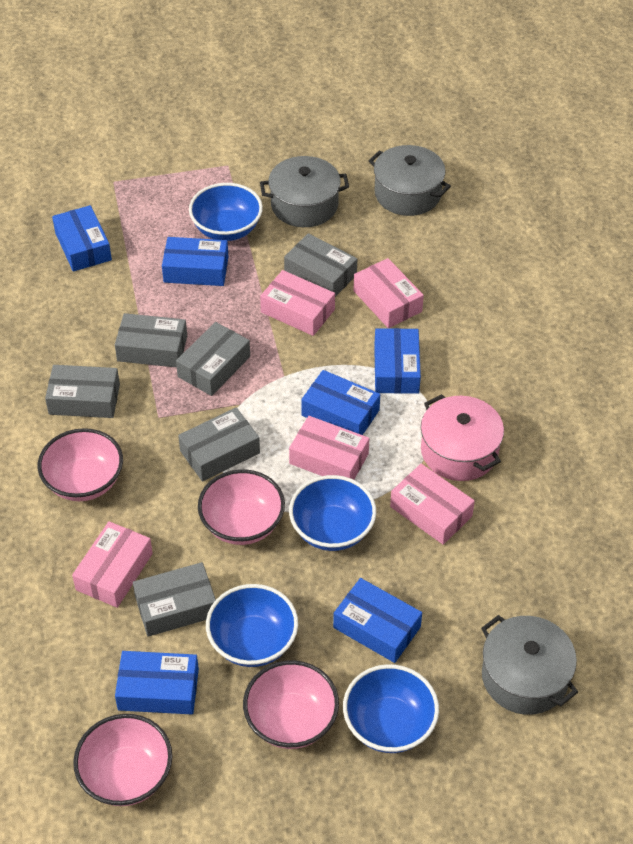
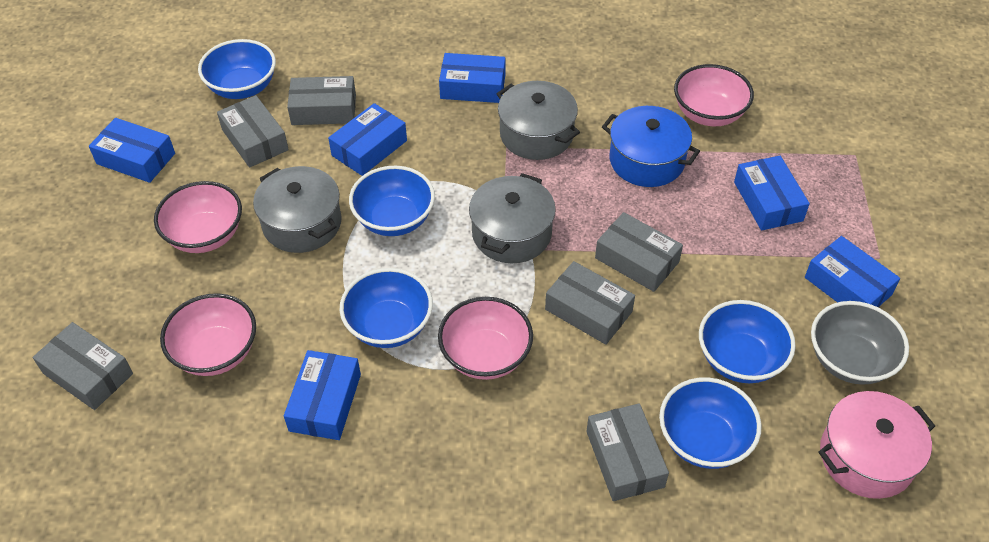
blue bowl: 4 -> 5
blue pot: 0 -> 1
grey bowl: 0 -> 1
pink box: 5 -> 0

